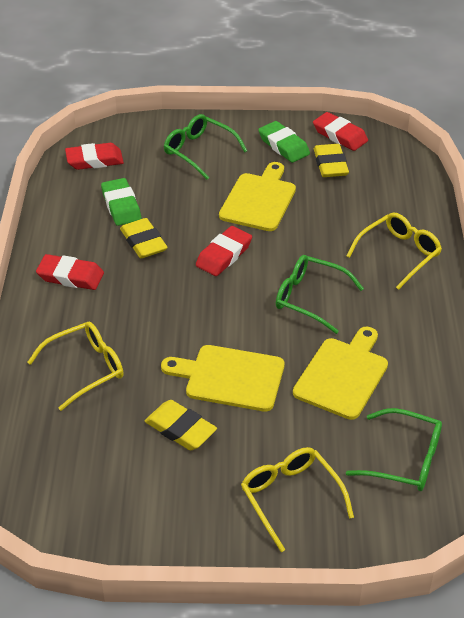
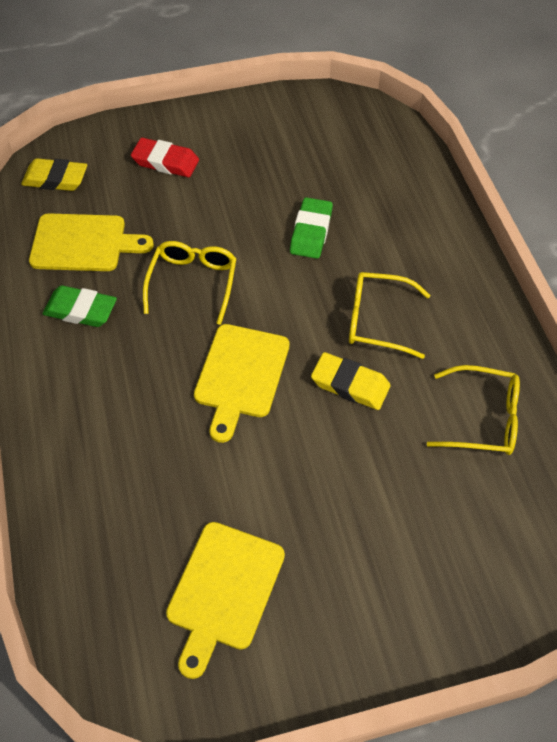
green glasses: 3 -> 0
red eraser: 4 -> 1
yellow eraser: 3 -> 2

